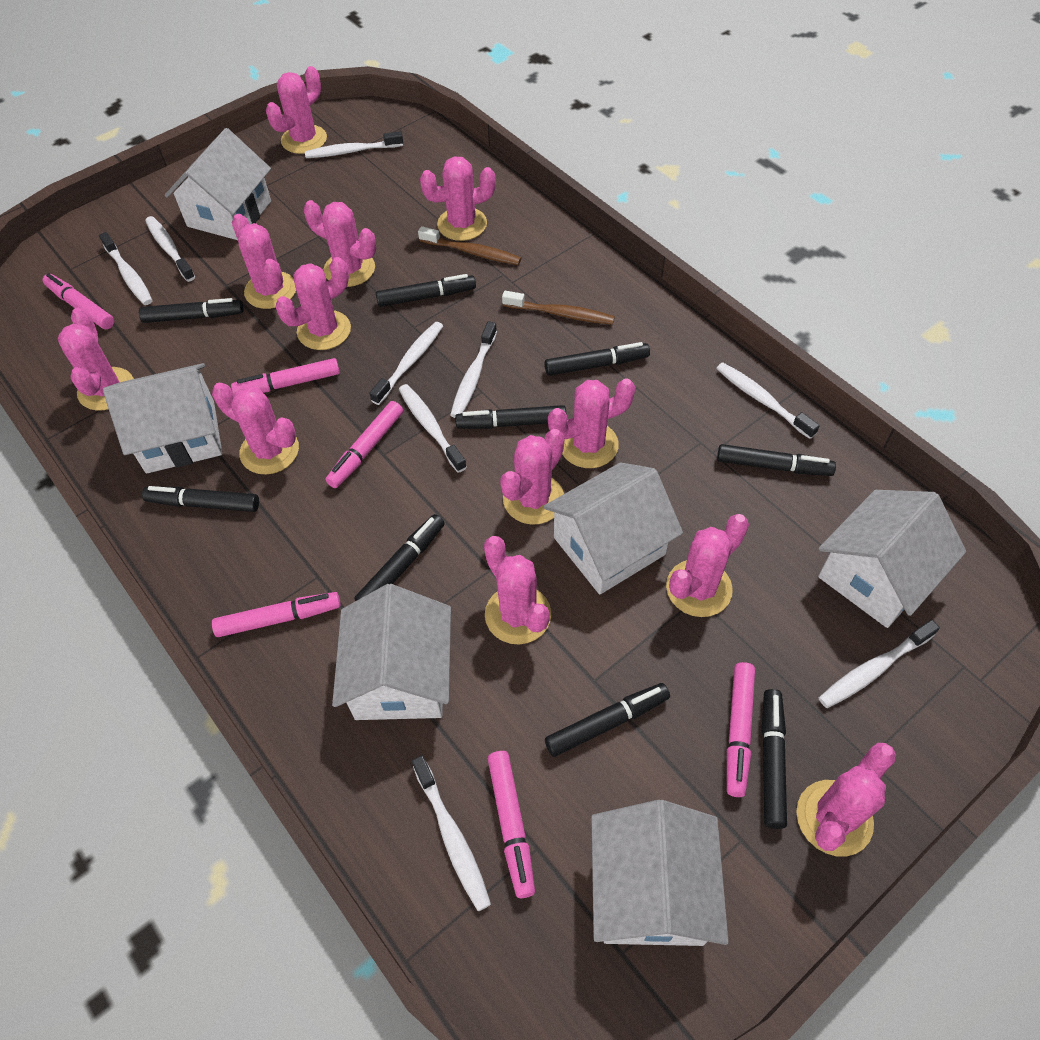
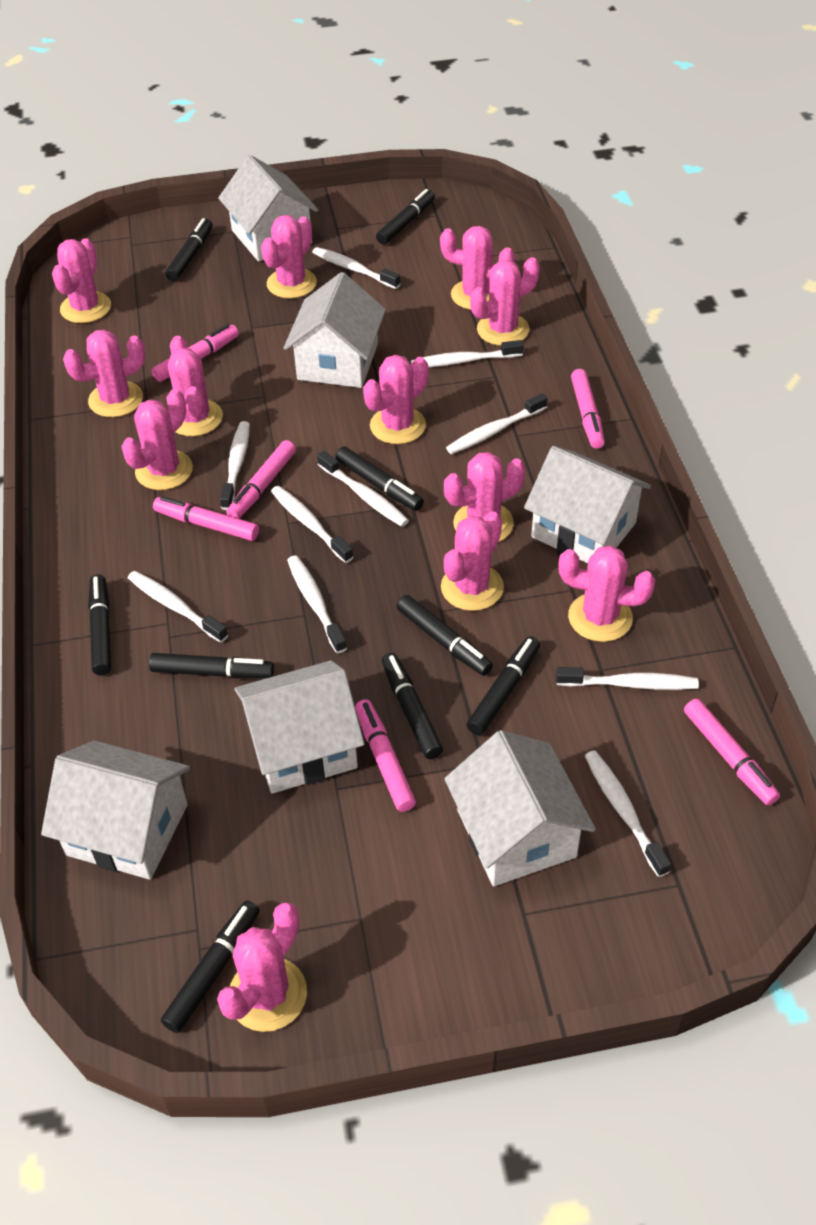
brown toothbrush: 2 -> 0
white toothbrush: 9 -> 10

